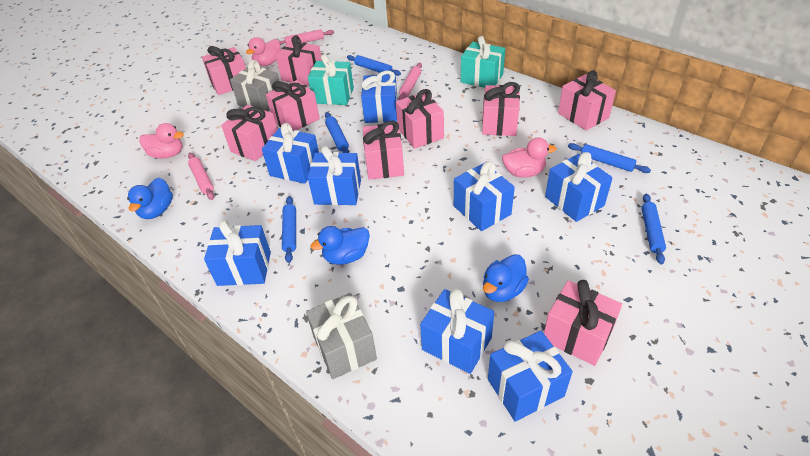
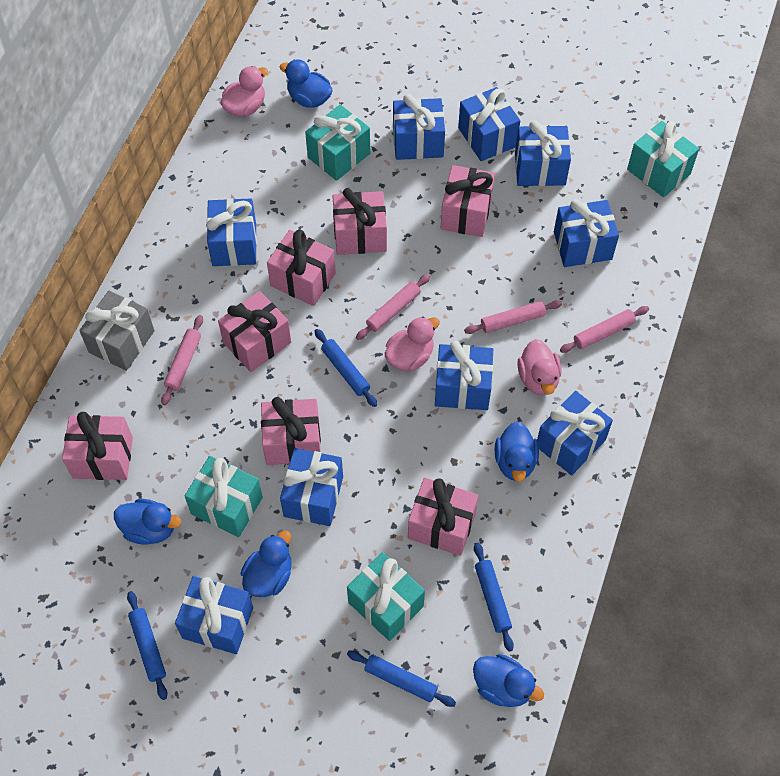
blue duck: 3 -> 5
blue gift: 8 -> 9
blue rolling pin: 5 -> 4
grey gift: 2 -> 1
pink gift: 9 -> 7
pink rolling pin: 3 -> 4
turquoise gift: 2 -> 4

